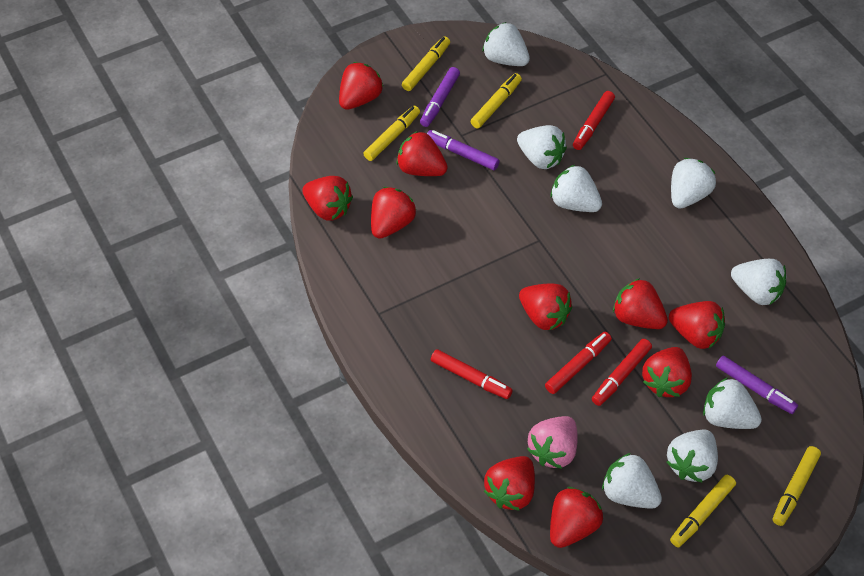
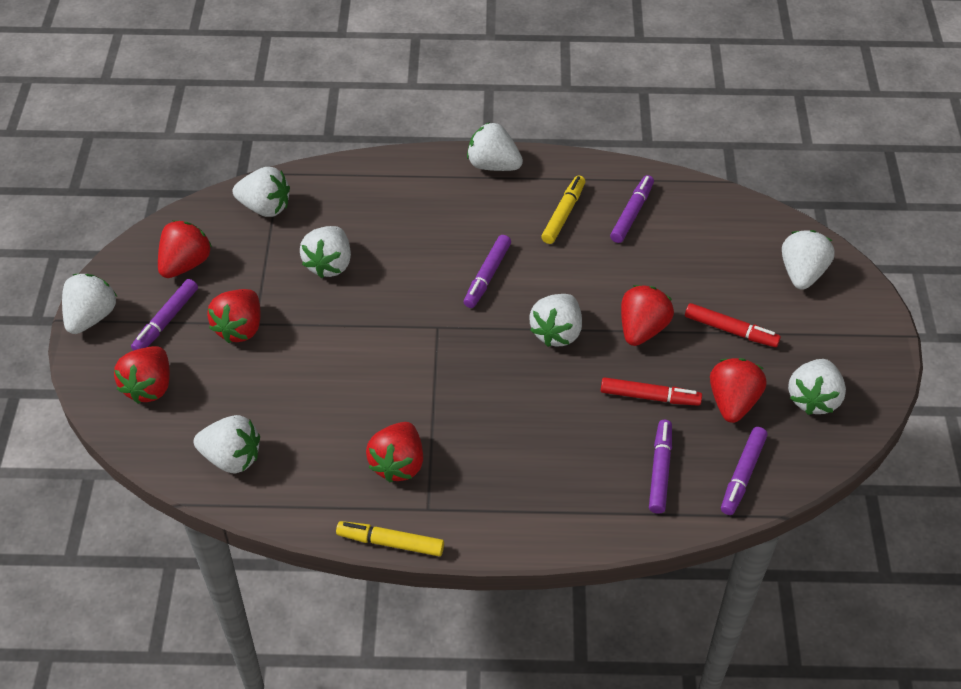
pink strawberry: 1 -> 0
purple marker: 3 -> 5
red marker: 4 -> 2
red strawberry: 10 -> 6
yellow marker: 5 -> 2

